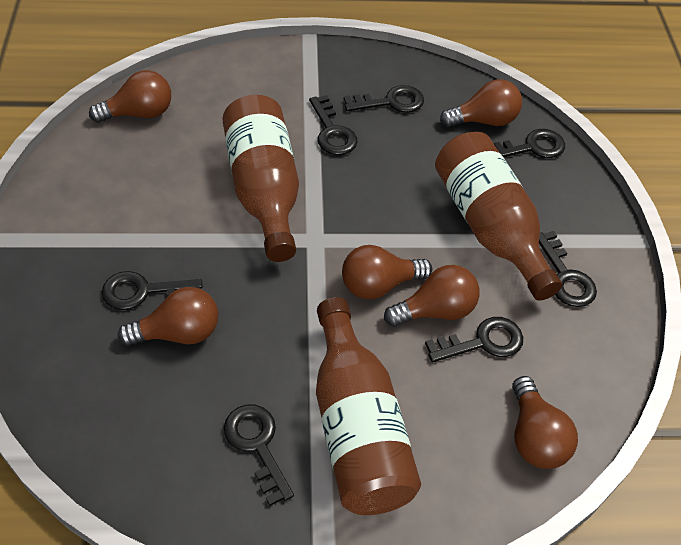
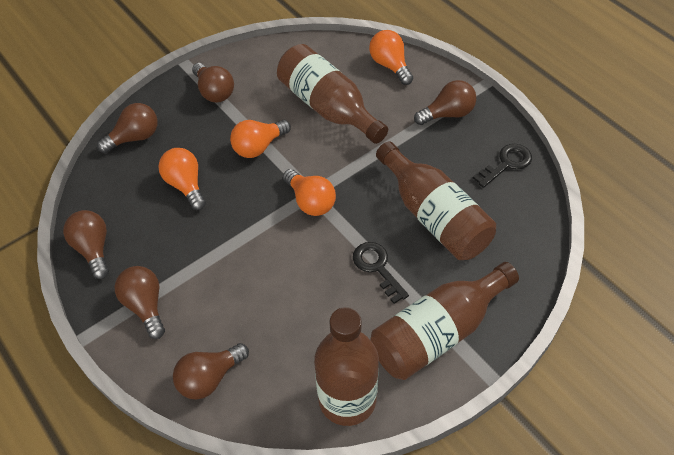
black key: 7 -> 2
brown bottle: 3 -> 4
orange light bulb: 0 -> 4

